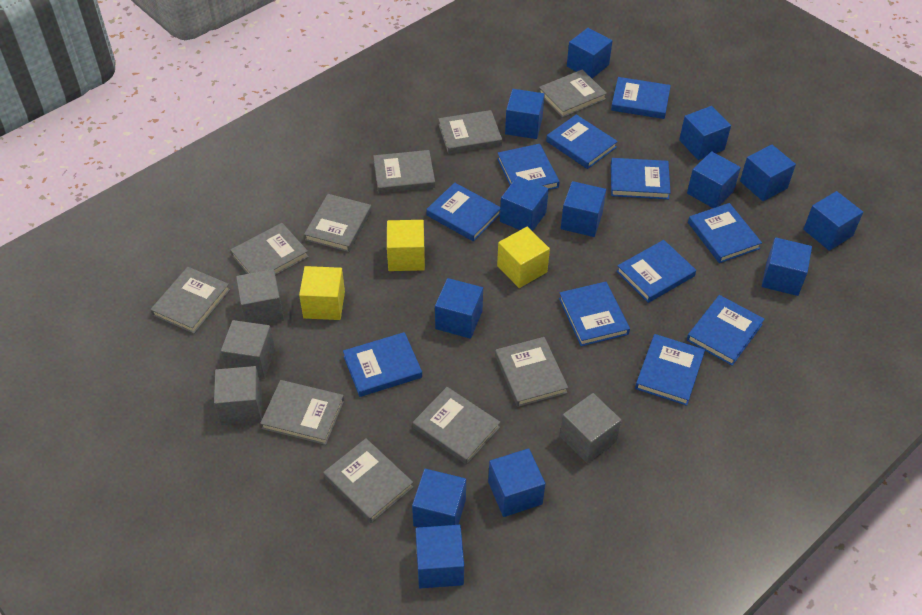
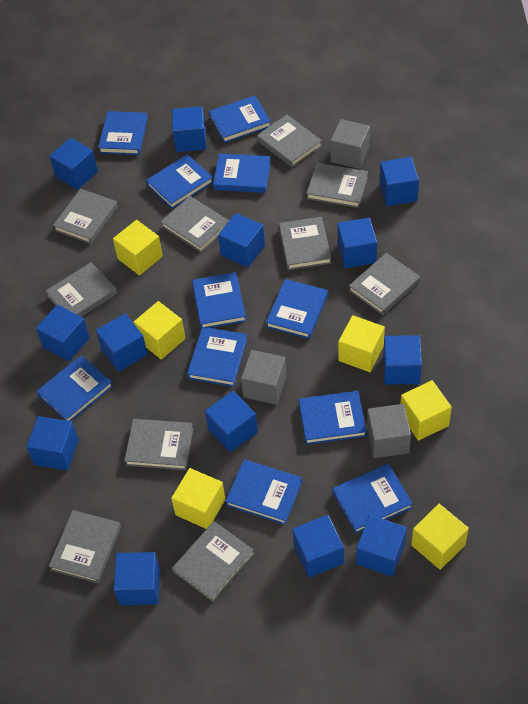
grey cube: 4 -> 3
yellow cube: 3 -> 6

